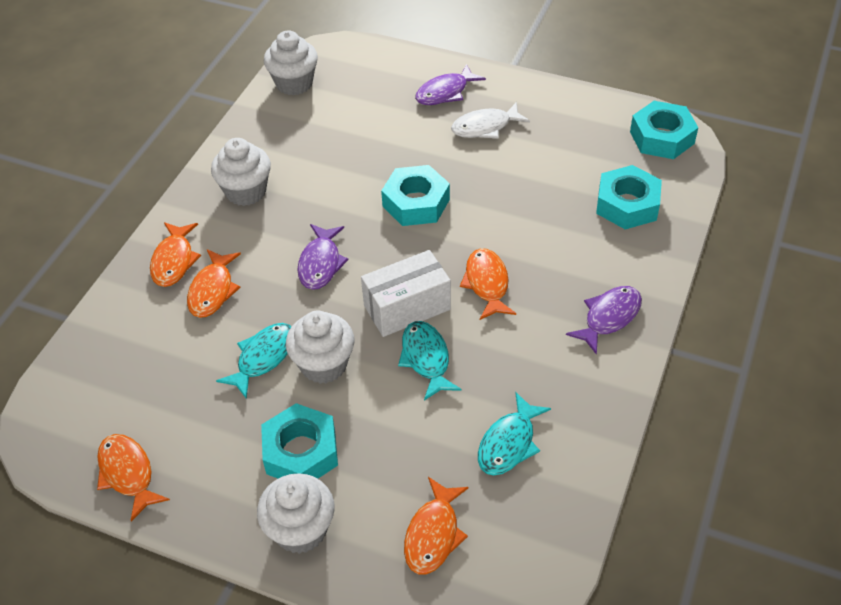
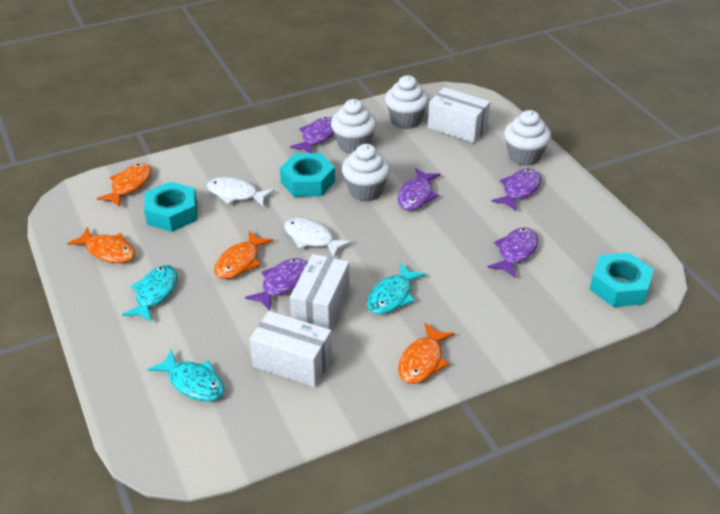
orange fish: 5 -> 4
purple fish: 3 -> 5
turquoise nut: 4 -> 3
white box: 1 -> 3
white fish: 1 -> 2

